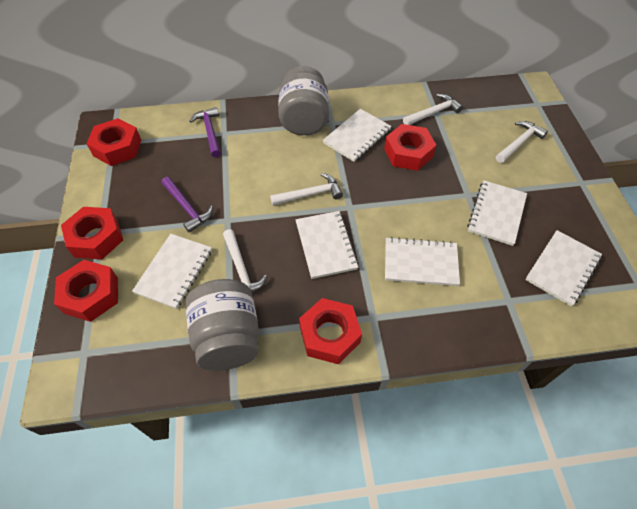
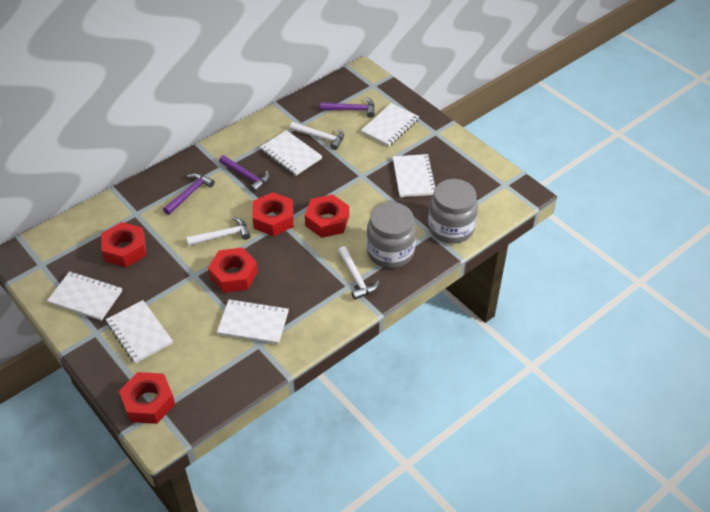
purple hammer: 2 -> 3
white hammer: 4 -> 3

